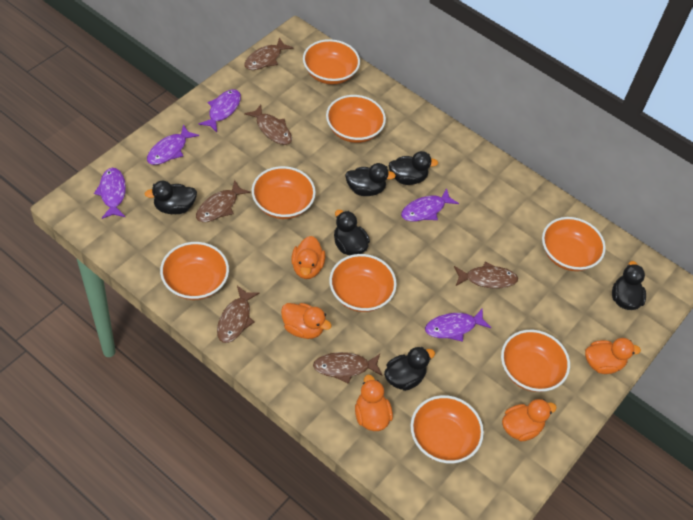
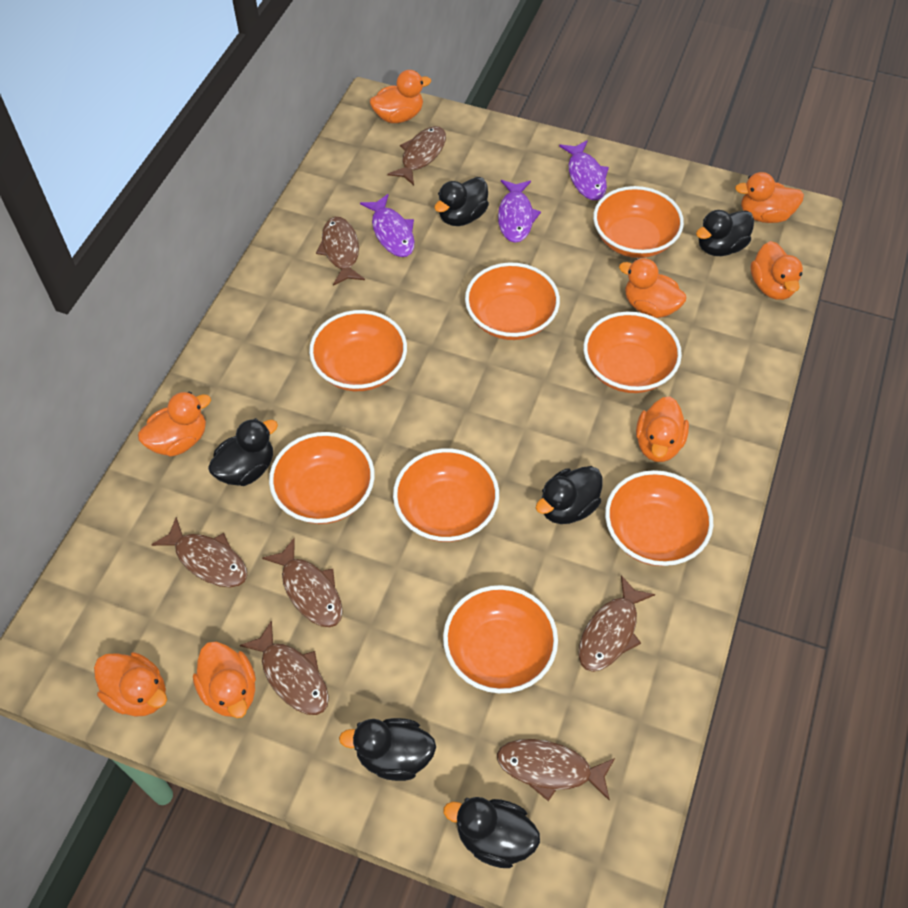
brown fish: 6 -> 7
orange duck: 5 -> 8
purple fish: 5 -> 3

